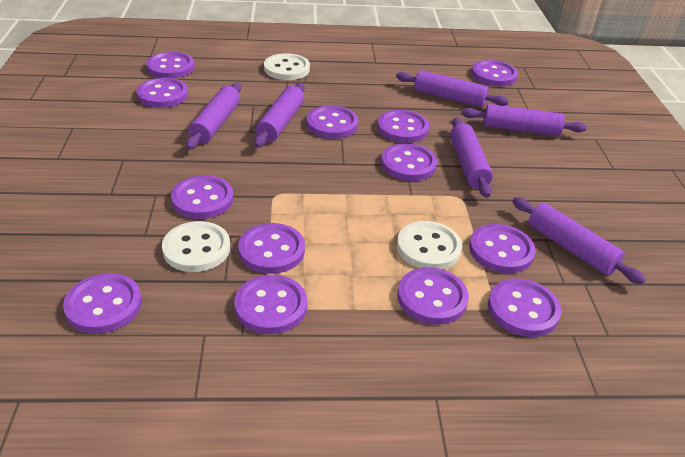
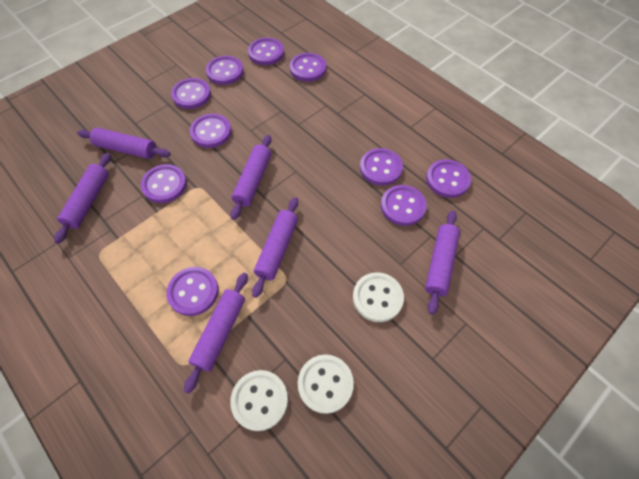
purple button: 13 -> 10

